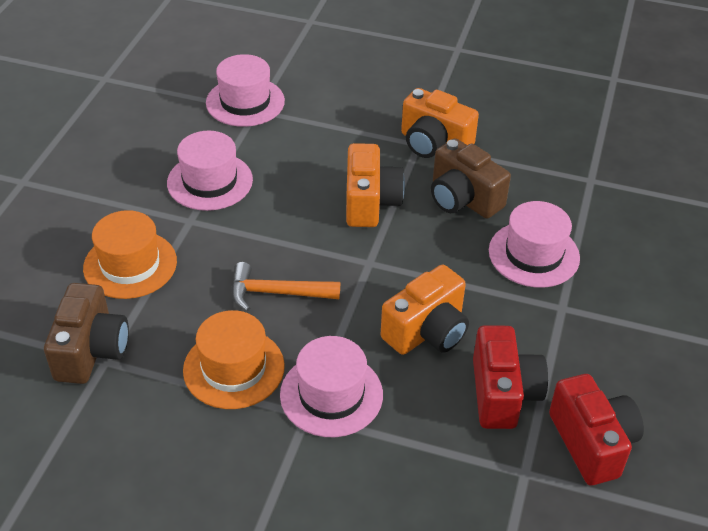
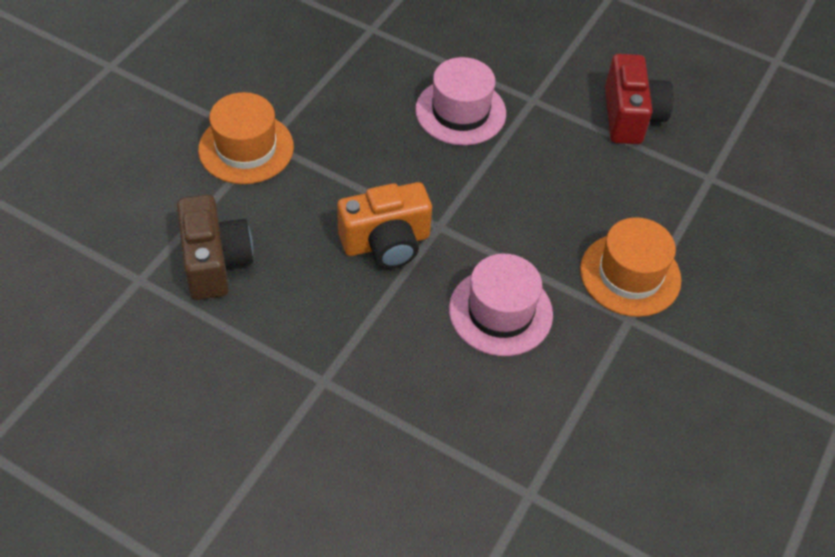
brown camera: 2 -> 1
orange camera: 3 -> 1
orange hammer: 1 -> 0
pink hat: 4 -> 2
red camera: 2 -> 1

